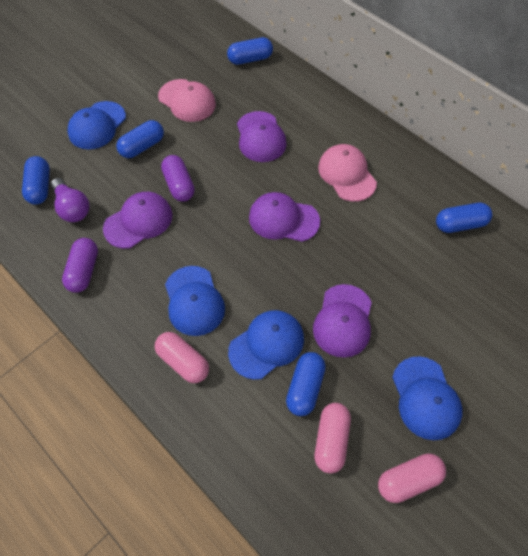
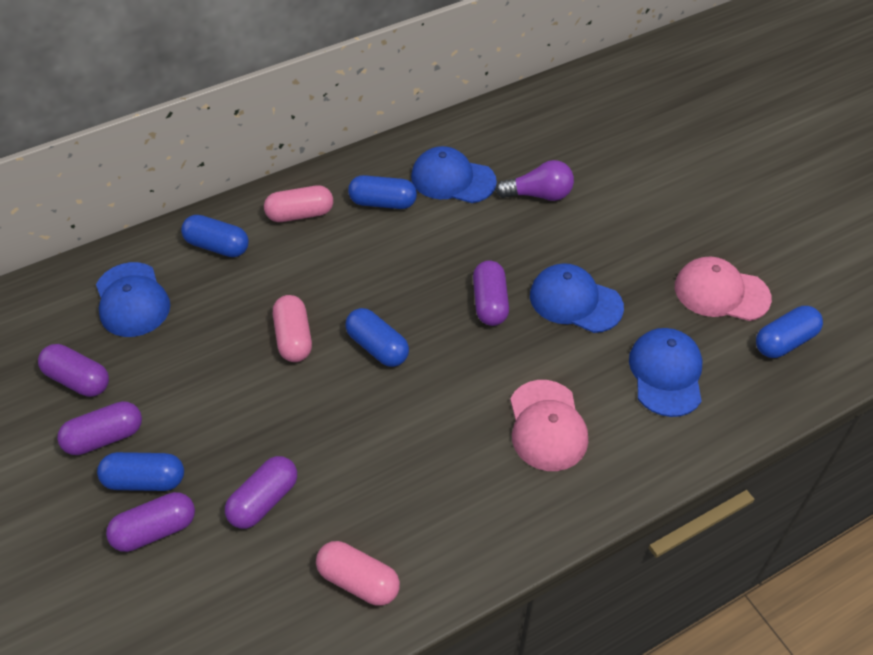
purple cap: 4 -> 0
purple capsule: 2 -> 5

